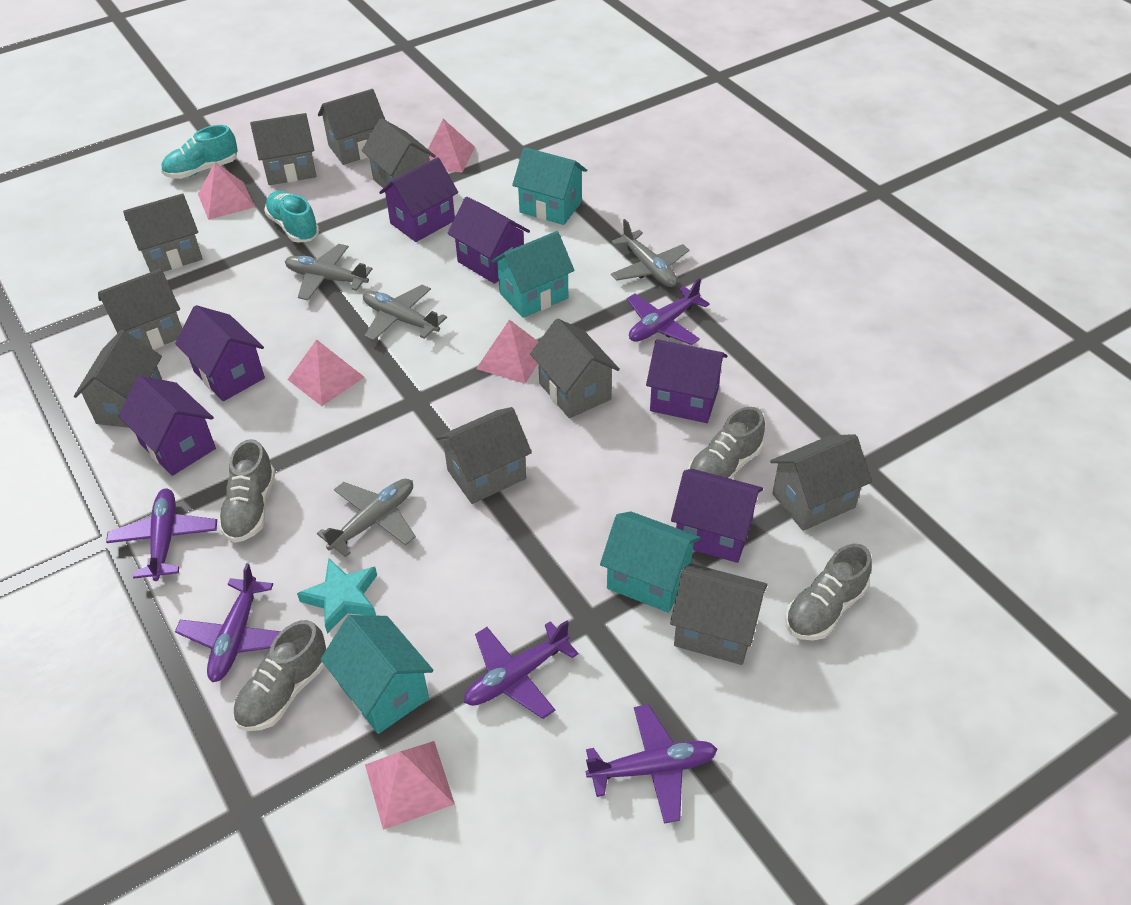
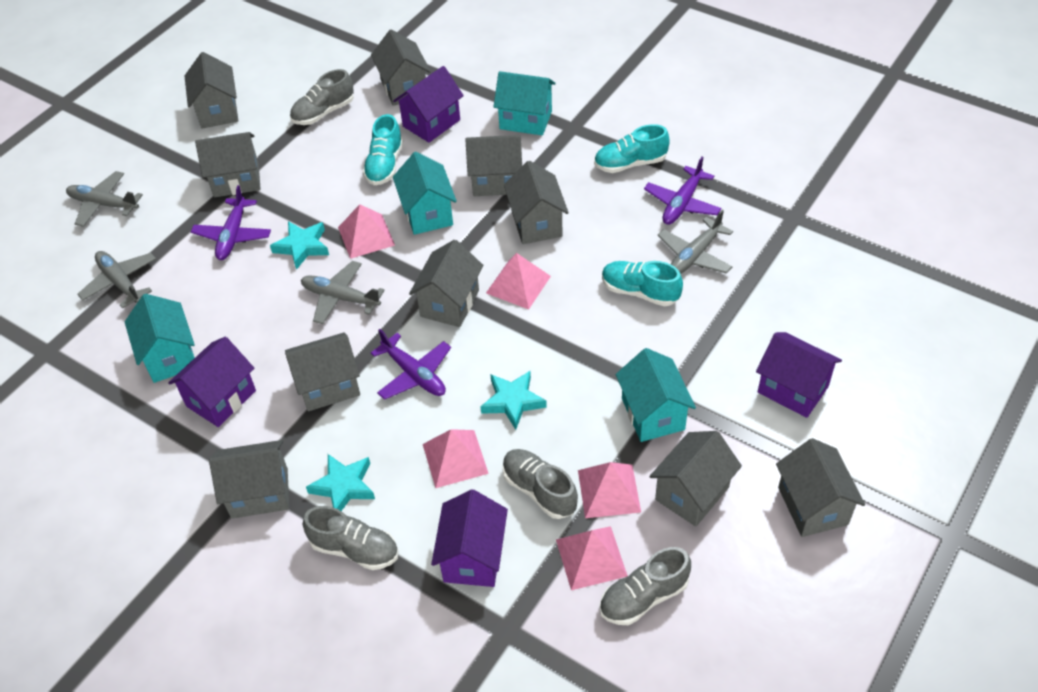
purple house: 6 -> 4
purple plane: 5 -> 3
turquoise shoe: 2 -> 3
turquoise star: 1 -> 3

